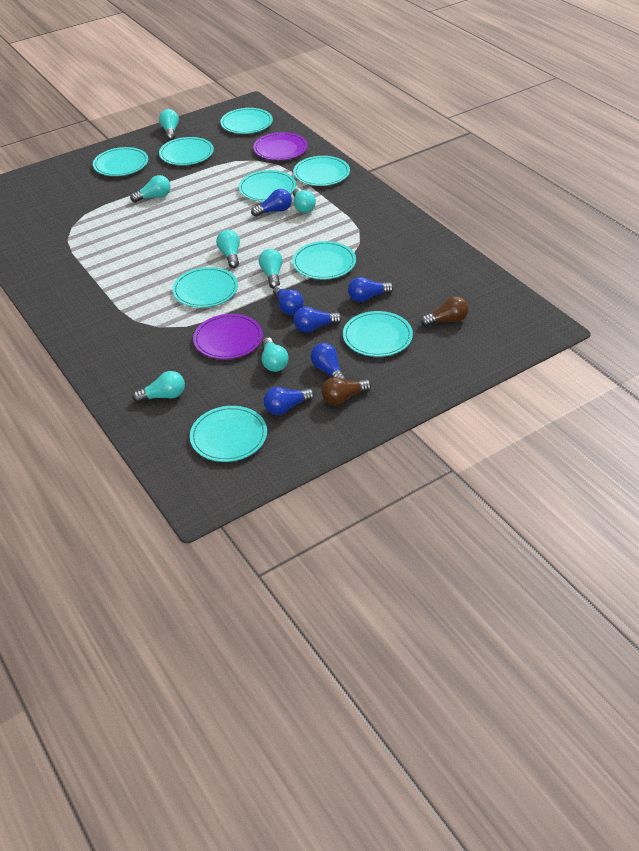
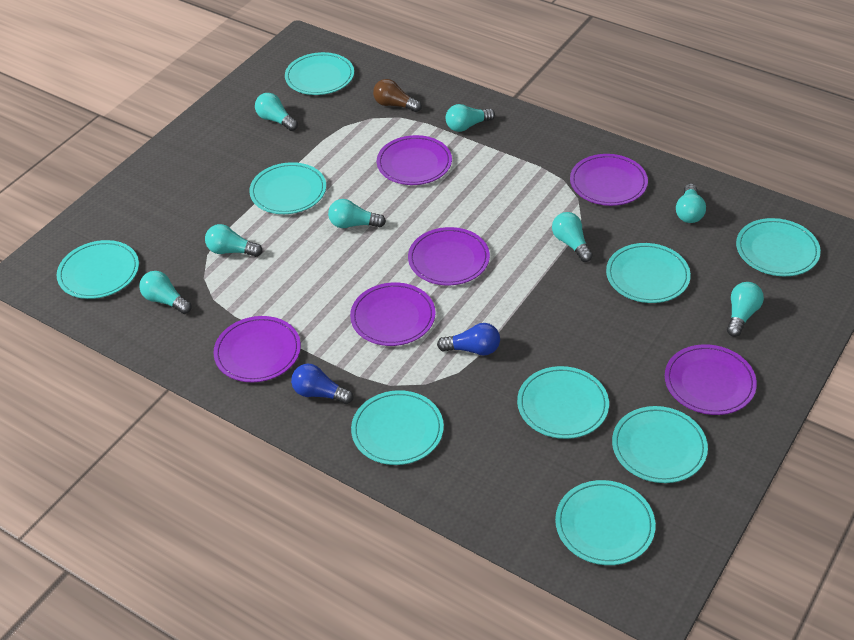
blue light bulb: 6 -> 2
brown light bulb: 2 -> 1
purple plate: 2 -> 6
turquoise light bulb: 7 -> 8

